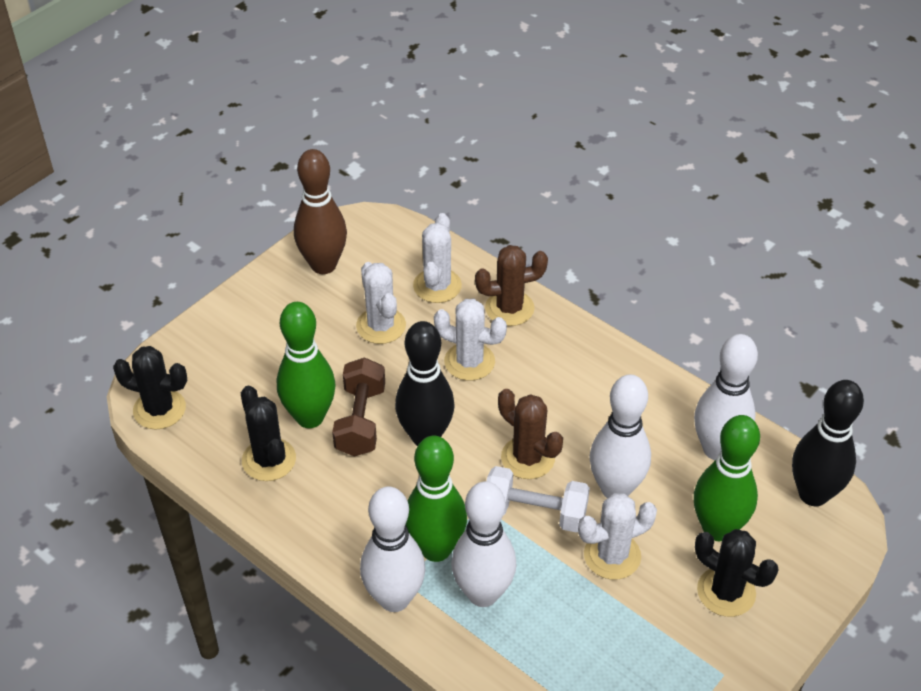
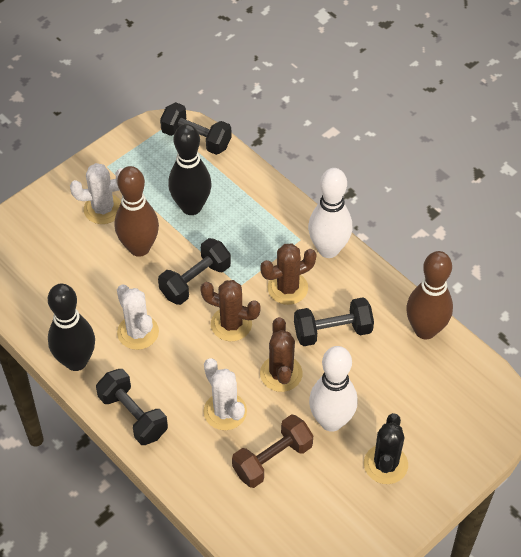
black cactus: 3 -> 1
black dumbbell: 0 -> 4
brown bowling pin: 1 -> 2
brown cactus: 2 -> 3
green bowling pin: 3 -> 0
white bowling pin: 4 -> 2
white cactus: 4 -> 3
white dumbbell: 1 -> 0

